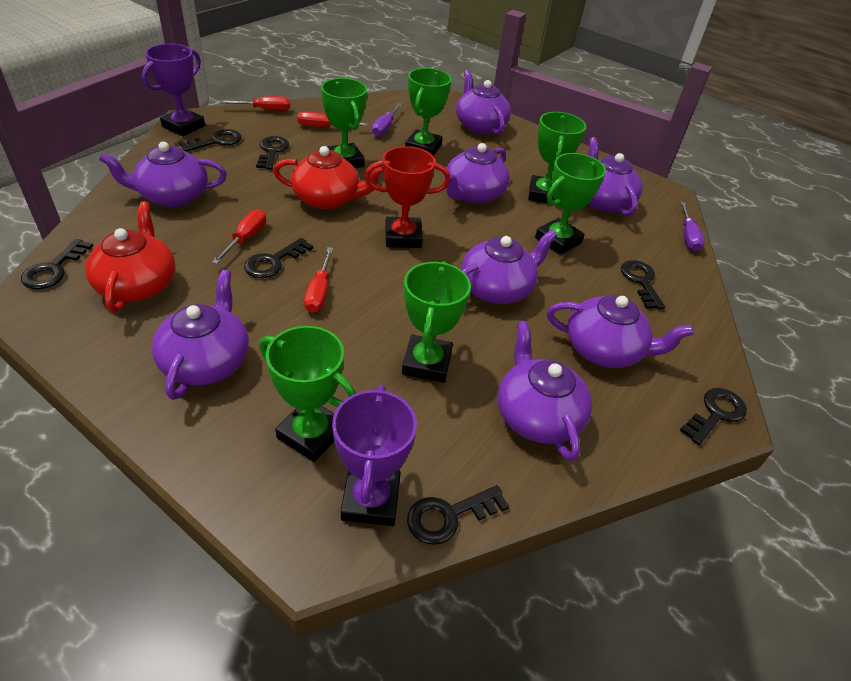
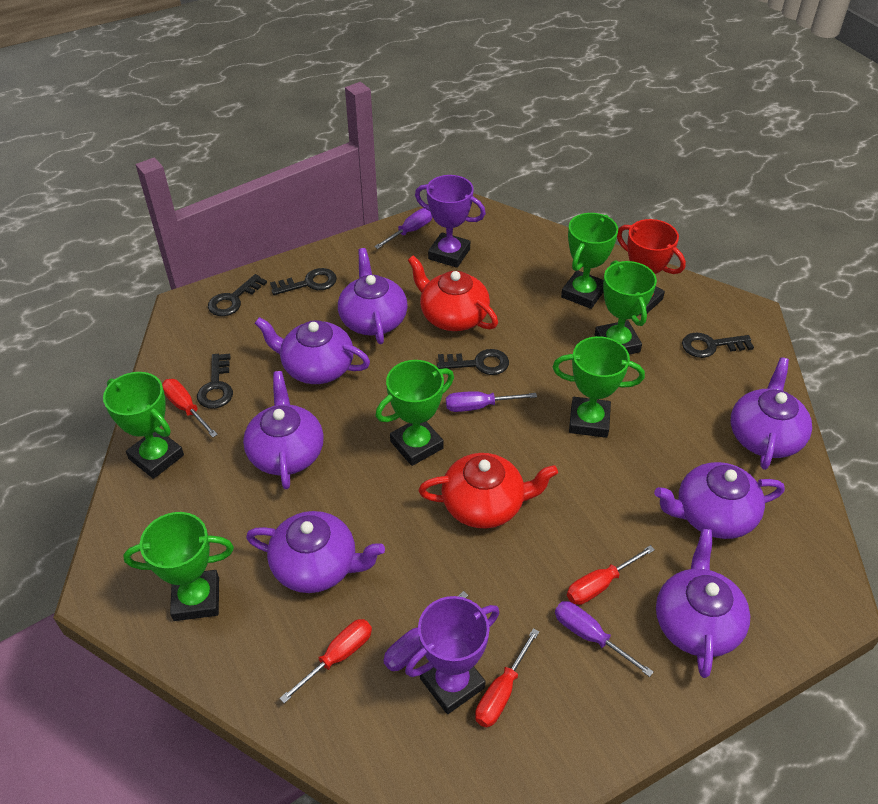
black key: 7 -> 5
purple screwdriver: 2 -> 4
purple teapot: 8 -> 7

